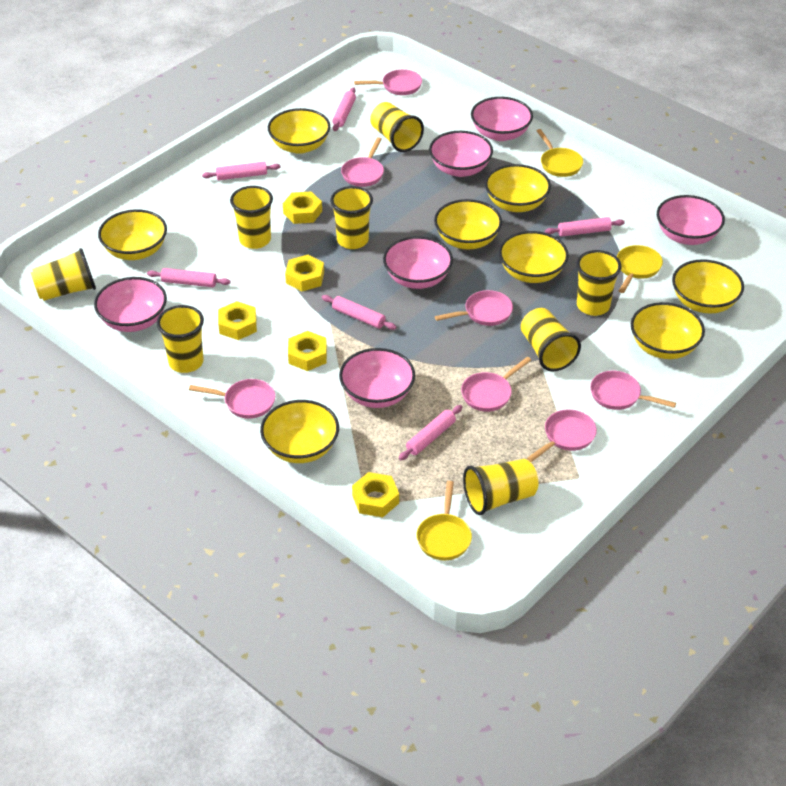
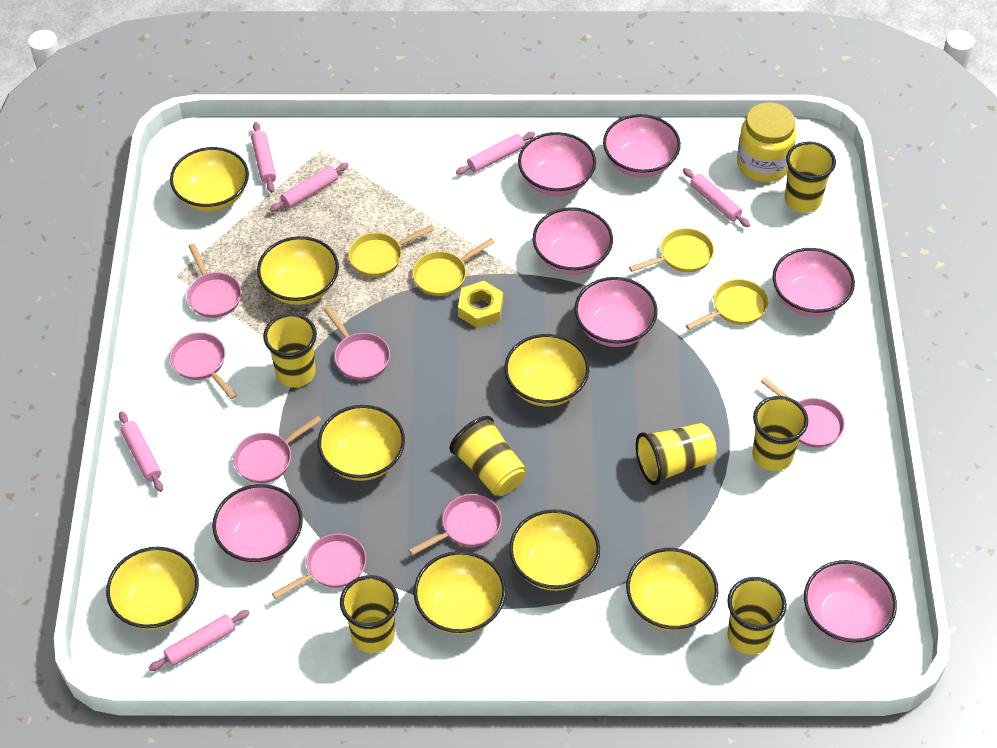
pink bowl: 6 -> 7
yellow cup: 8 -> 7
yellow jar: 0 -> 1
yellow nut: 5 -> 1
yellow pan: 3 -> 4

